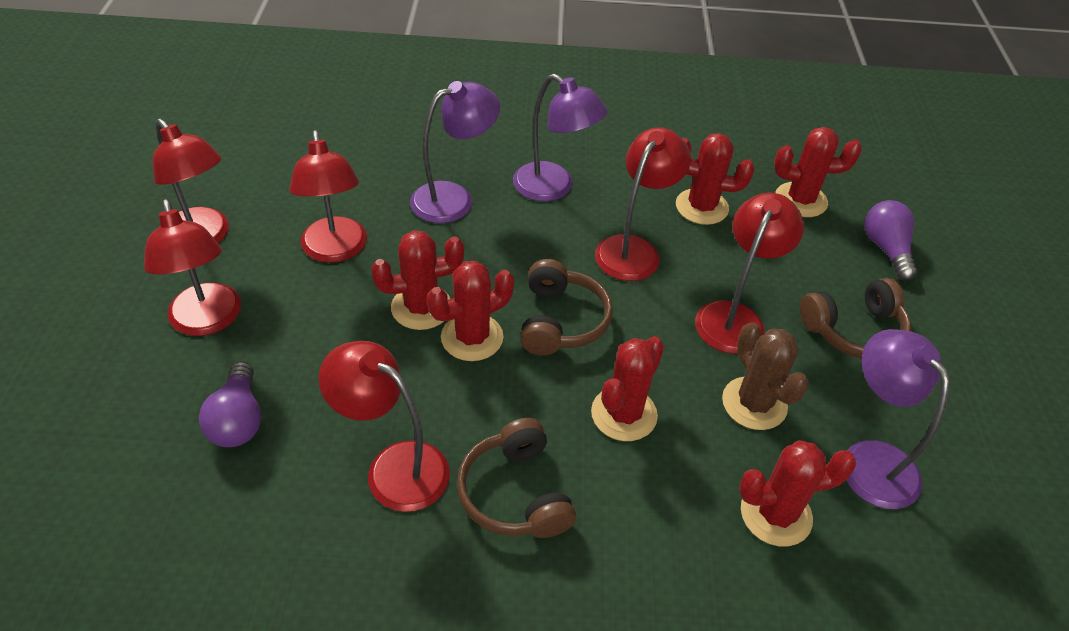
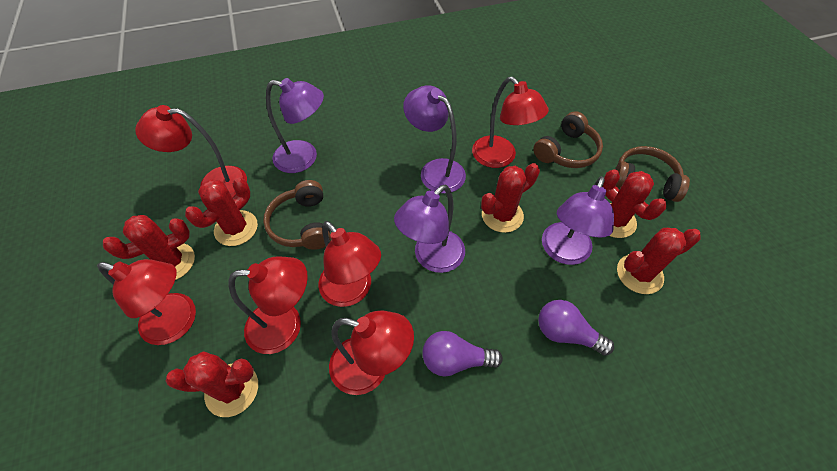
brown cactus: 1 -> 0
purple lamp: 3 -> 4

